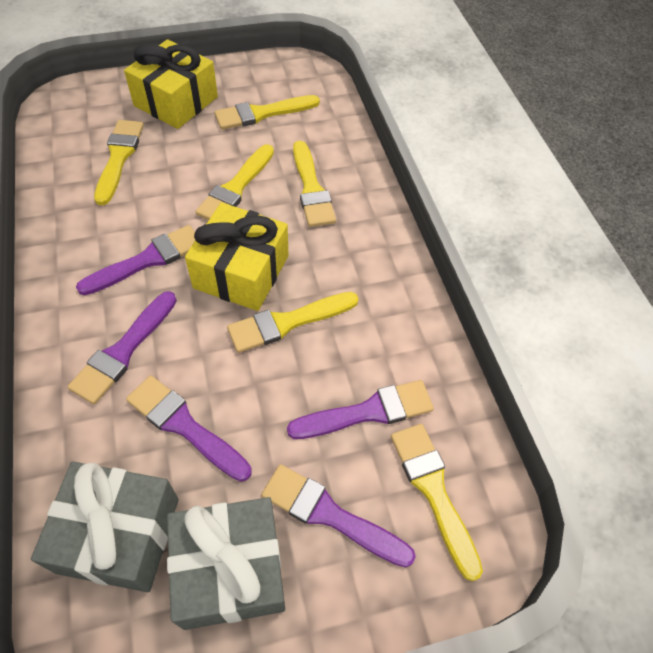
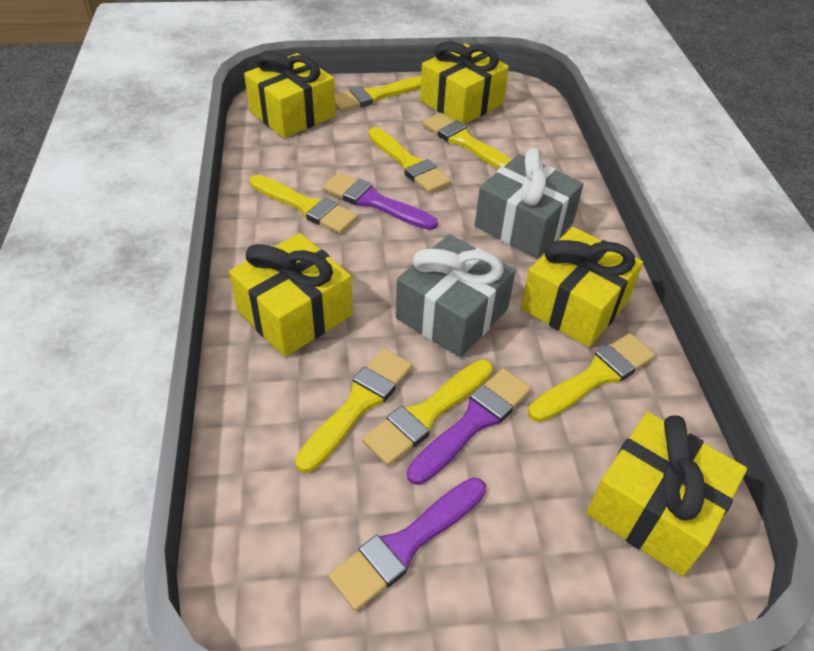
purple brush: 5 -> 3
yellow brush: 6 -> 7
yellow gift: 2 -> 5

